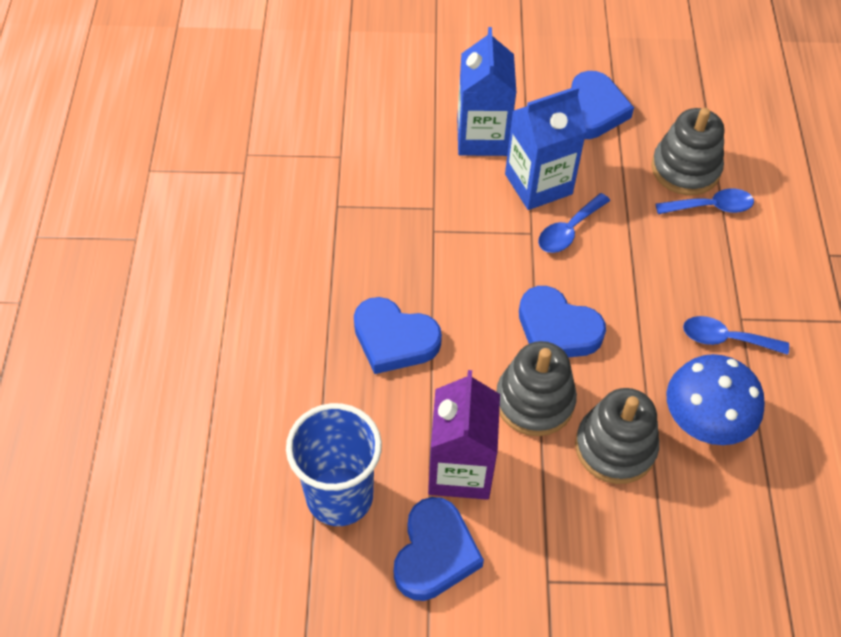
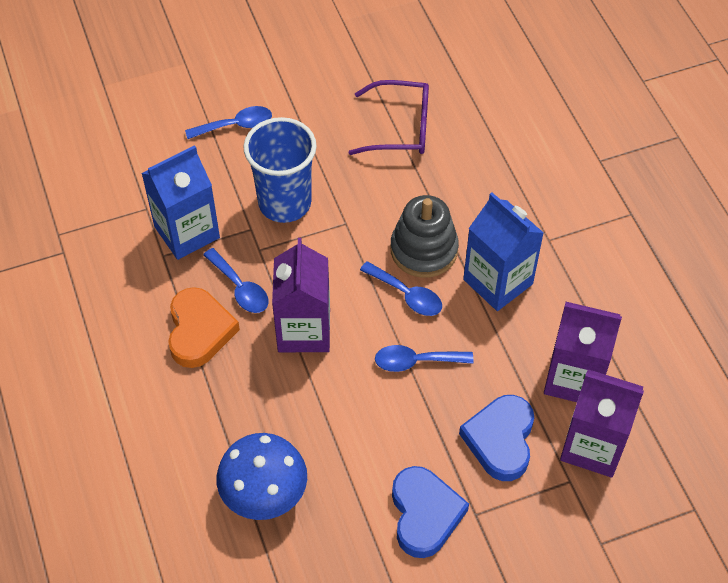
blue heart: 4 -> 2
blue spoon: 3 -> 4
grey stacking toy: 3 -> 1
orange heart: 0 -> 1
purple carton: 1 -> 3
purple glasses: 0 -> 1

